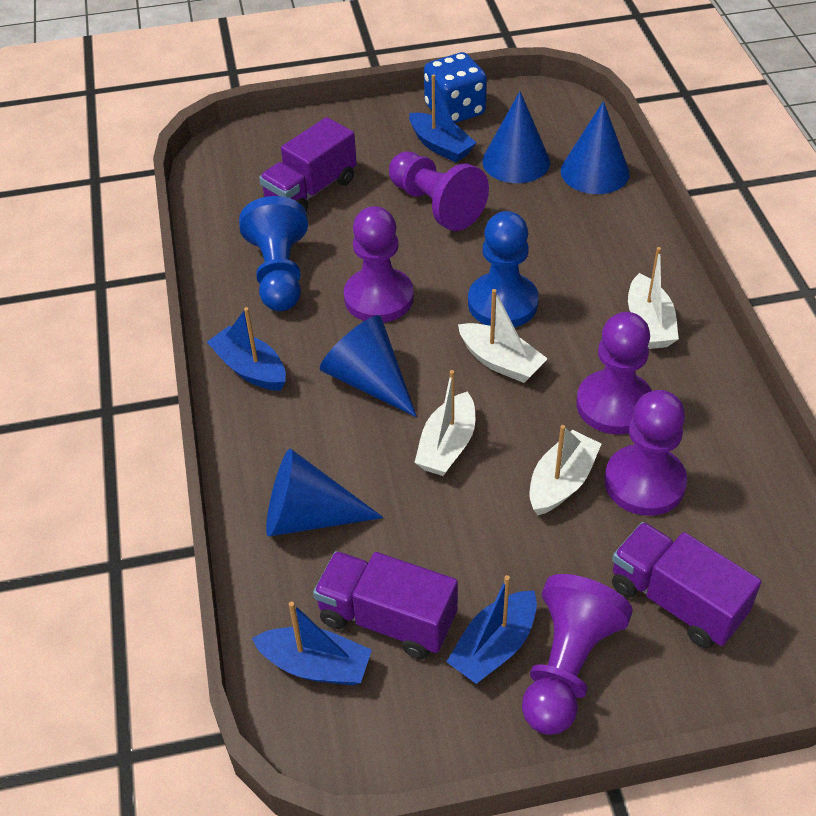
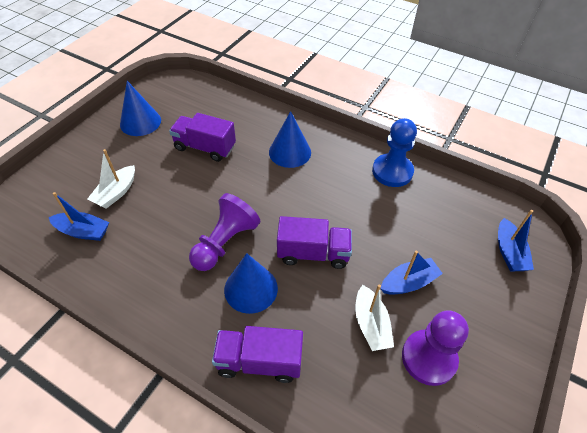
blue boat: 4 -> 3
blue cone: 4 -> 3
blue dice: 1 -> 0
blue pawn: 2 -> 1
purple pawn: 5 -> 2
white boat: 4 -> 2

